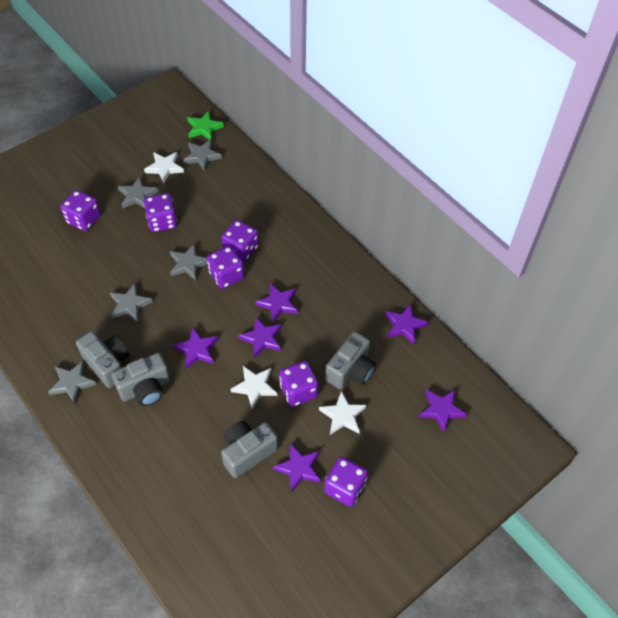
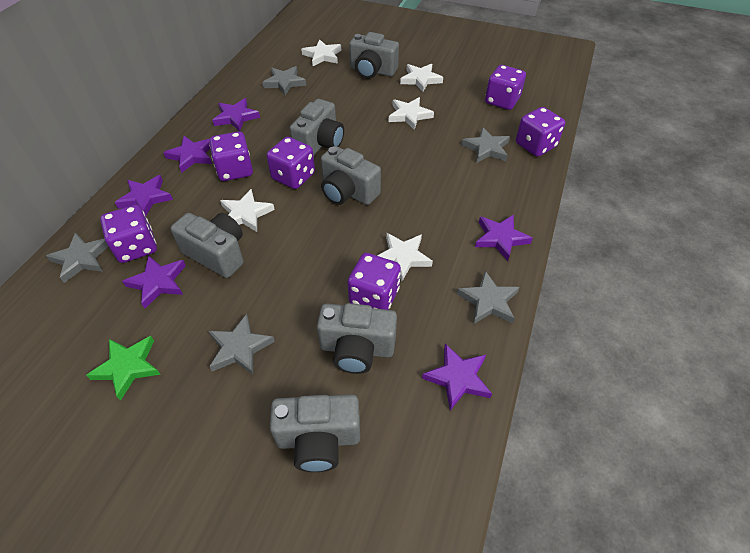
grey camera: 4 -> 6
white star: 3 -> 5

